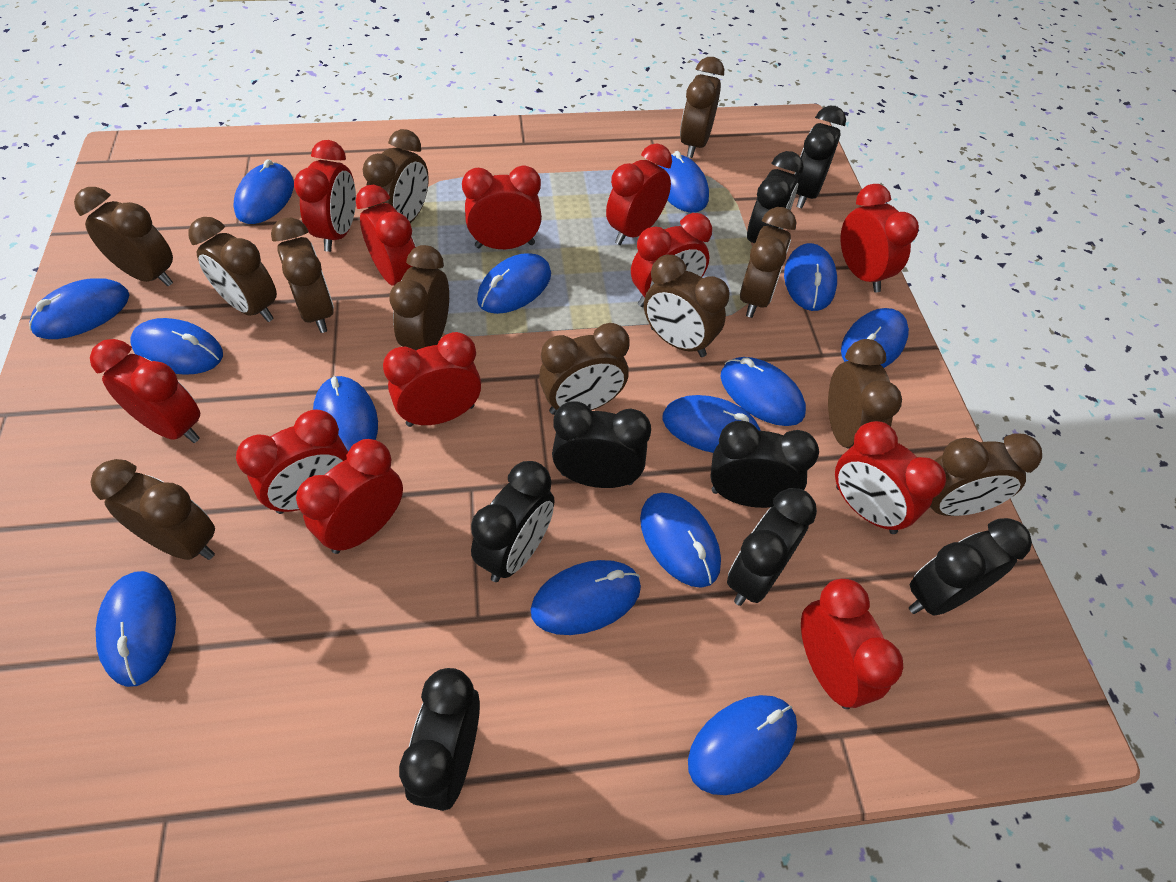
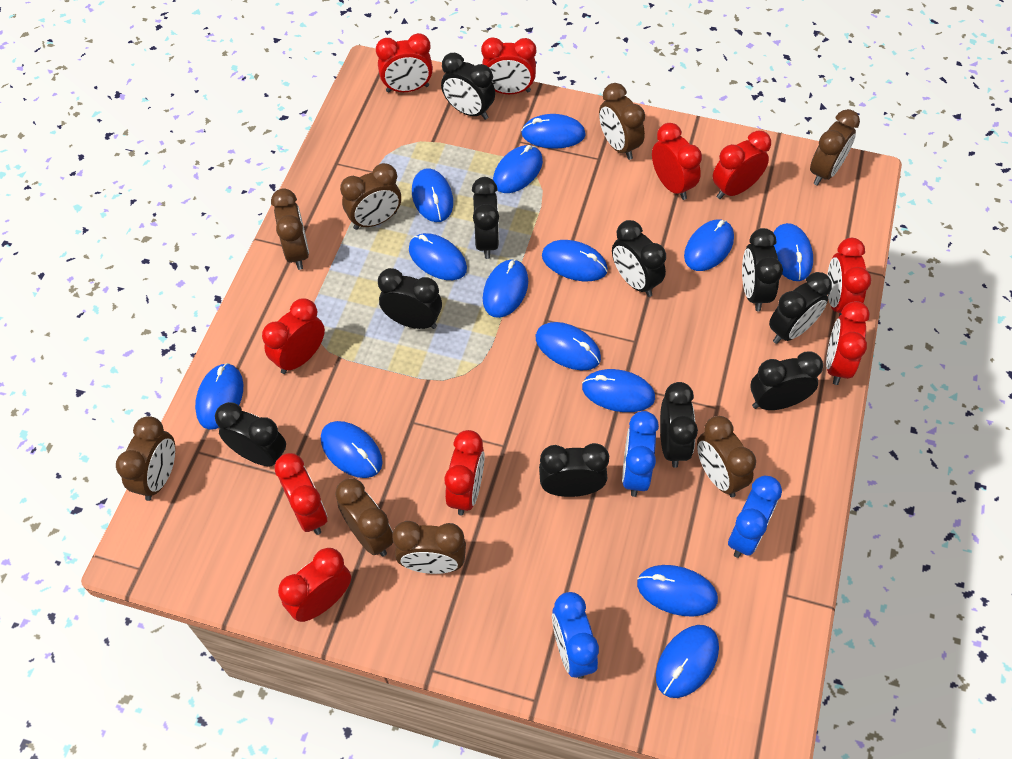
black clock: 8 -> 10
blue clock: 0 -> 3
brown clock: 12 -> 8
red clock: 12 -> 10

